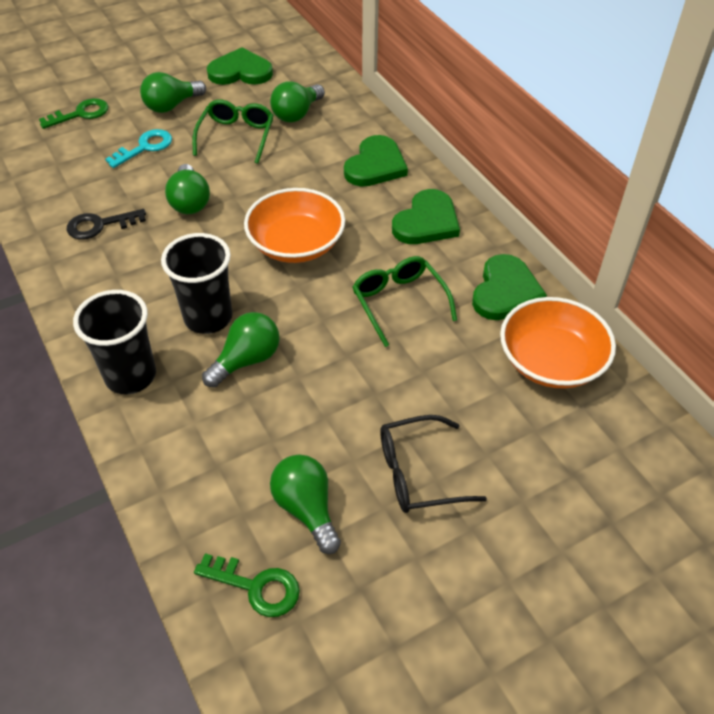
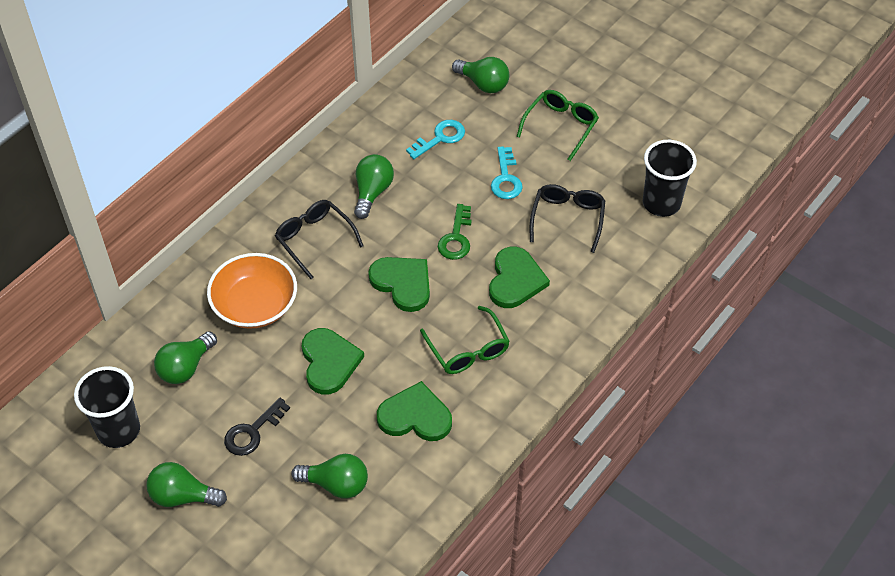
black glasses: 1 -> 2
green key: 2 -> 1
orange bowl: 2 -> 1
turquoise key: 1 -> 2

